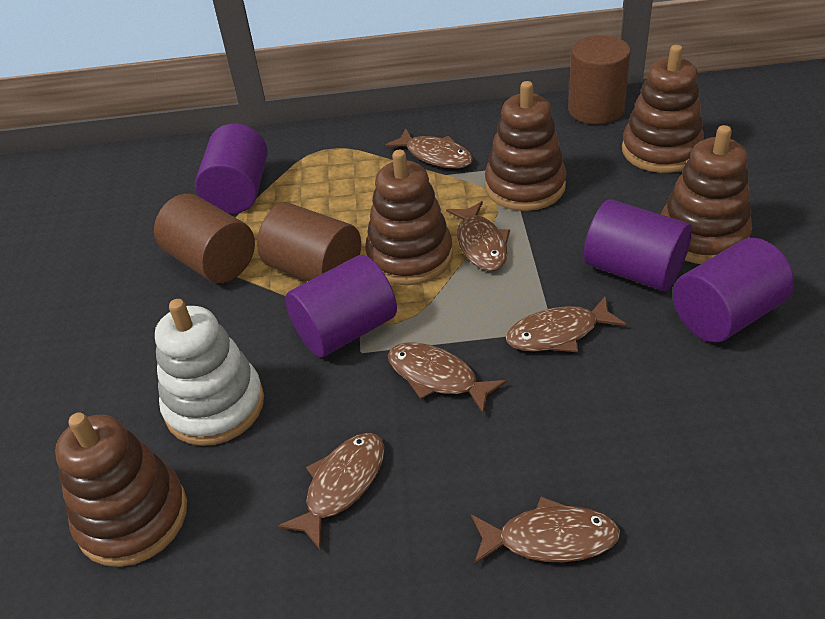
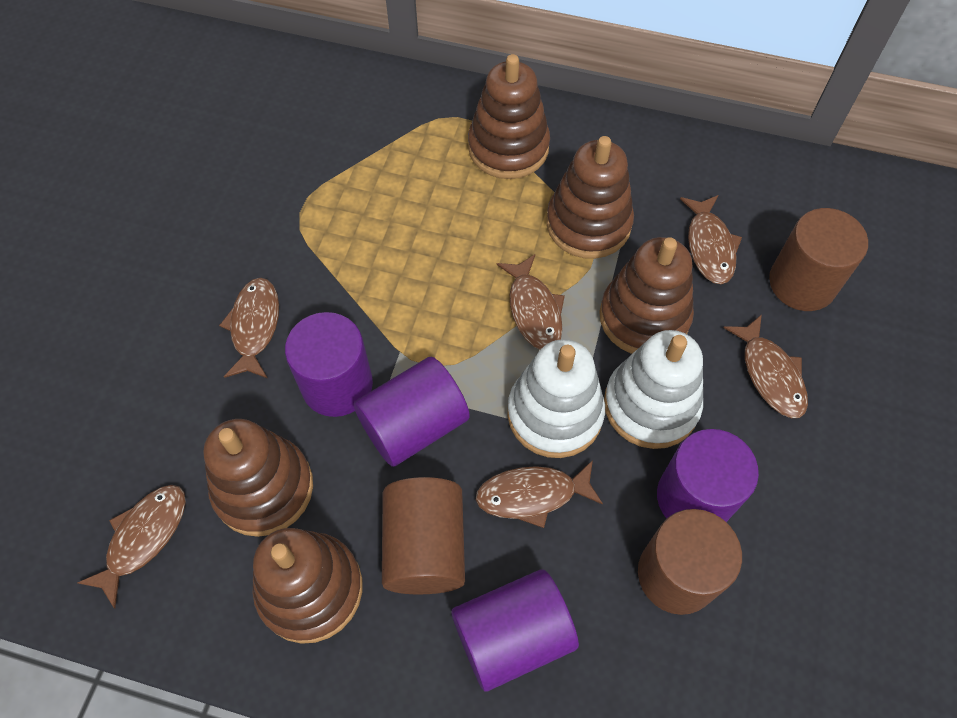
white stacking toy: 1 -> 2

